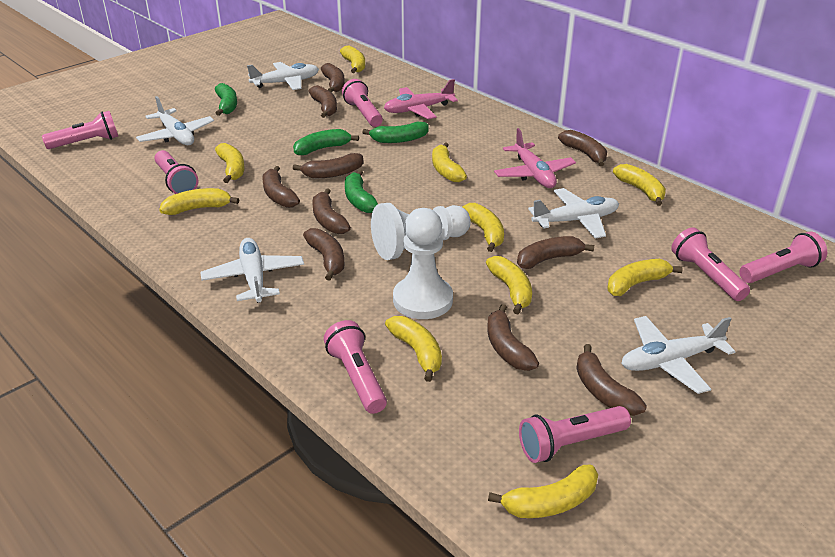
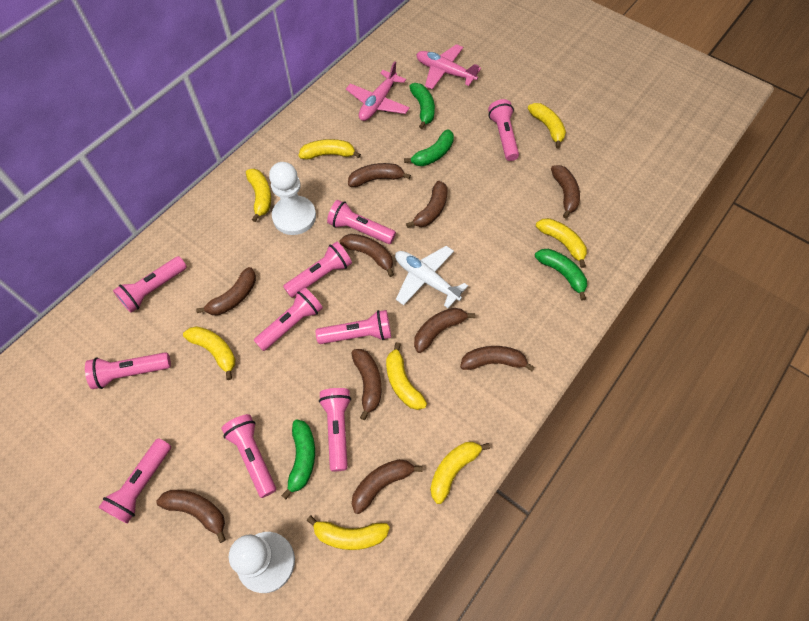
pink flashlight: 7 -> 10
white plane: 5 -> 1
yellow banana: 10 -> 8

